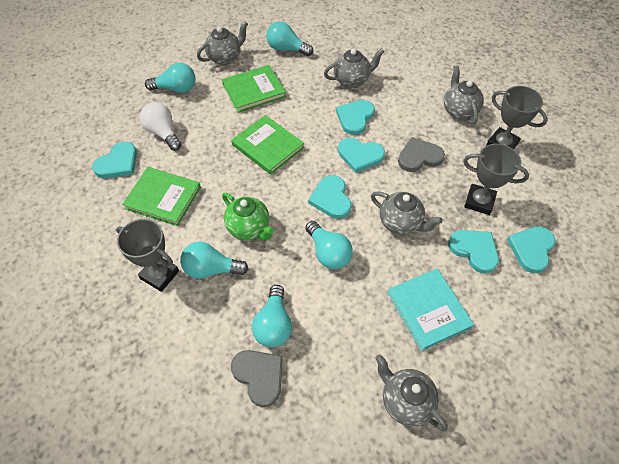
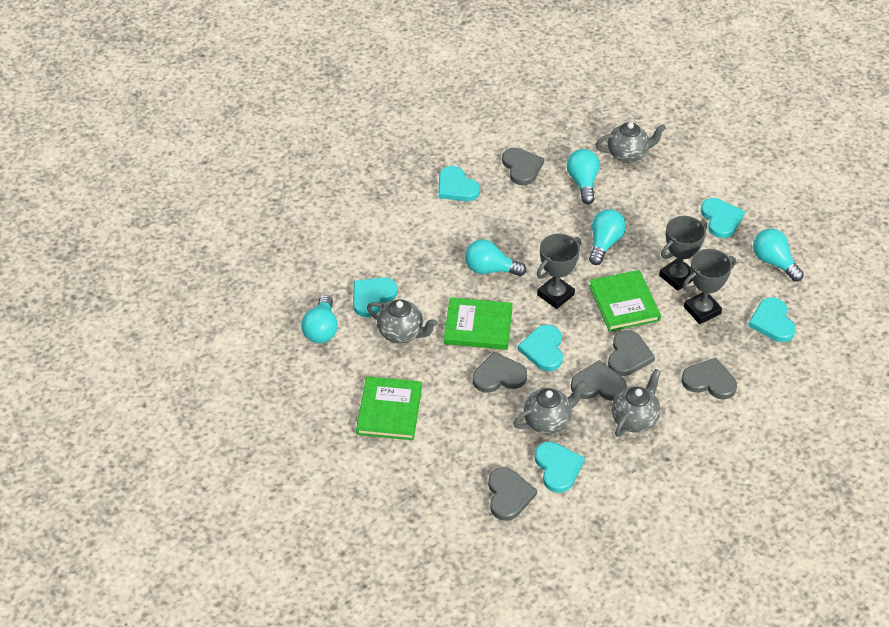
green teapot: 1 -> 0
grey heart: 2 -> 6
grey teapot: 5 -> 4
turquoise book: 1 -> 0
white light bulb: 1 -> 0

